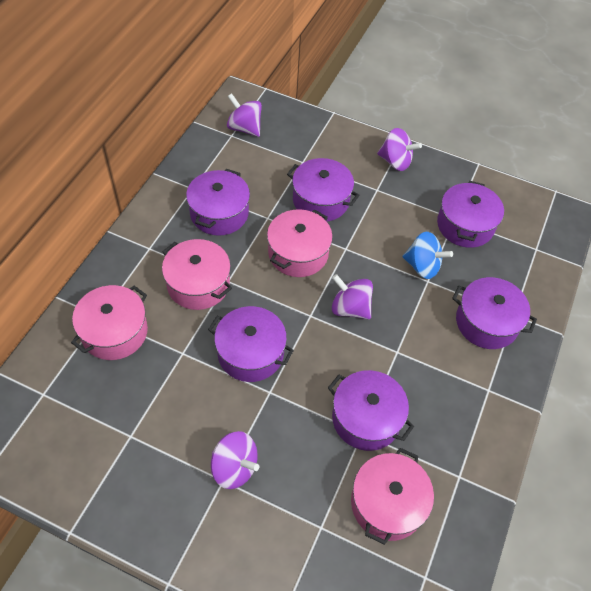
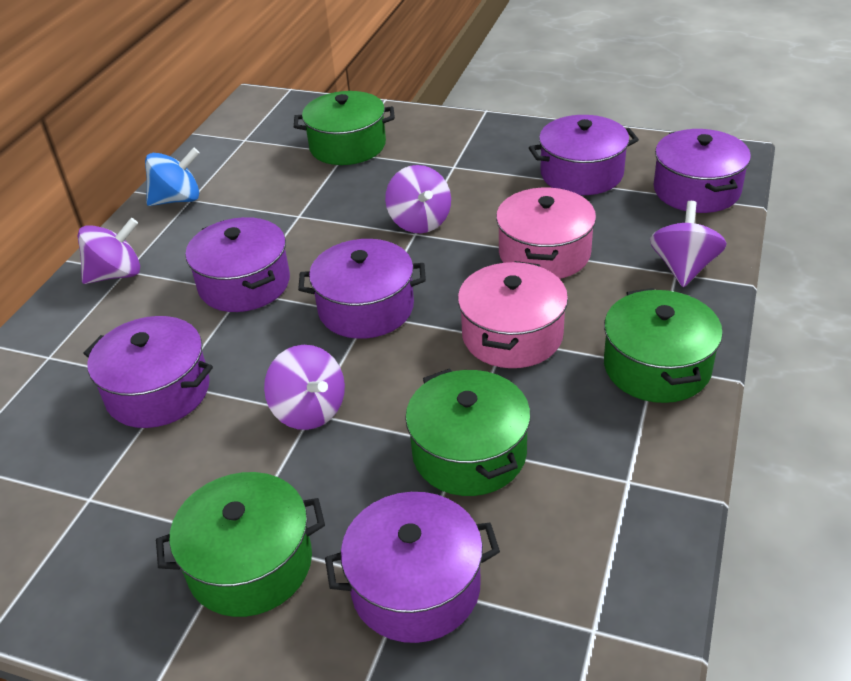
green pot: 0 -> 4
pink pot: 4 -> 2

